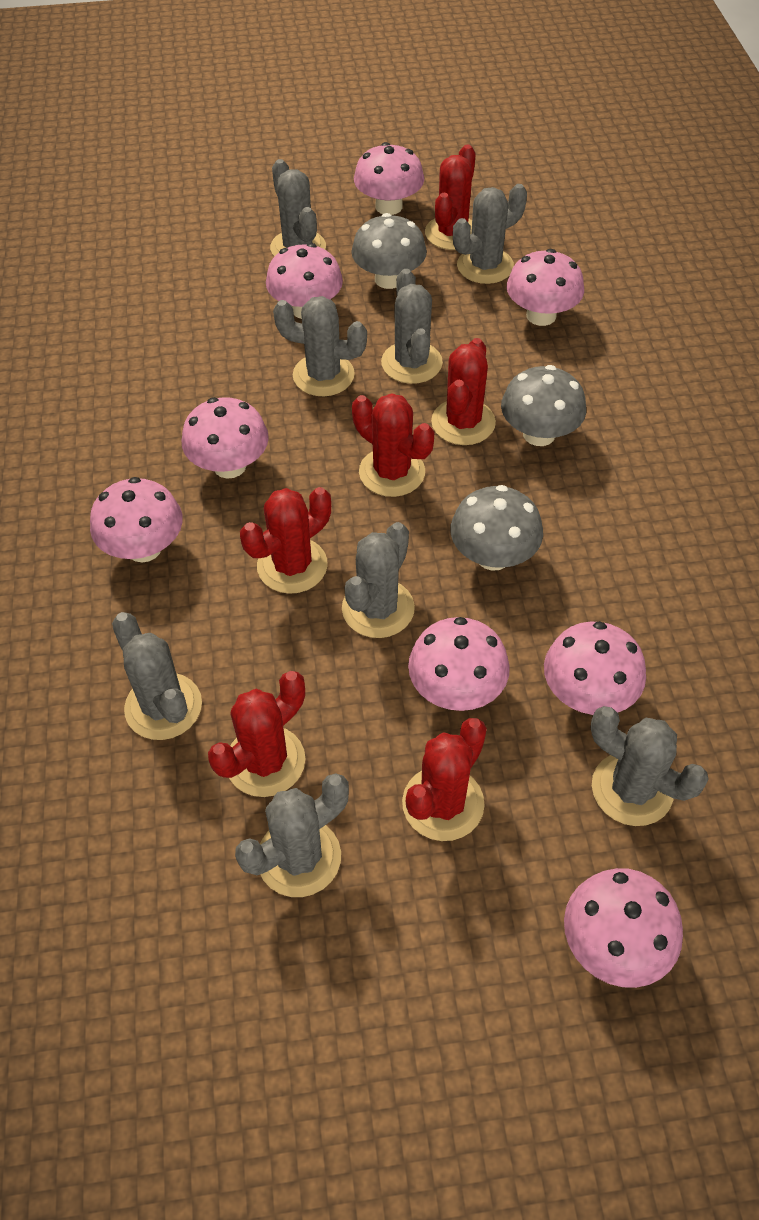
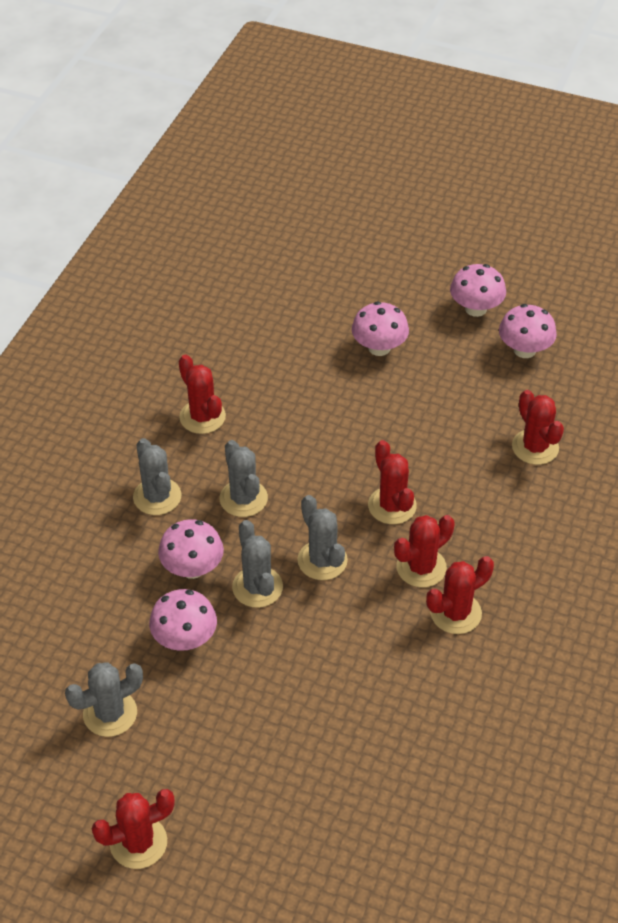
grey cactus: 8 -> 5
grey mushroom: 3 -> 0
pink mushroom: 8 -> 5

